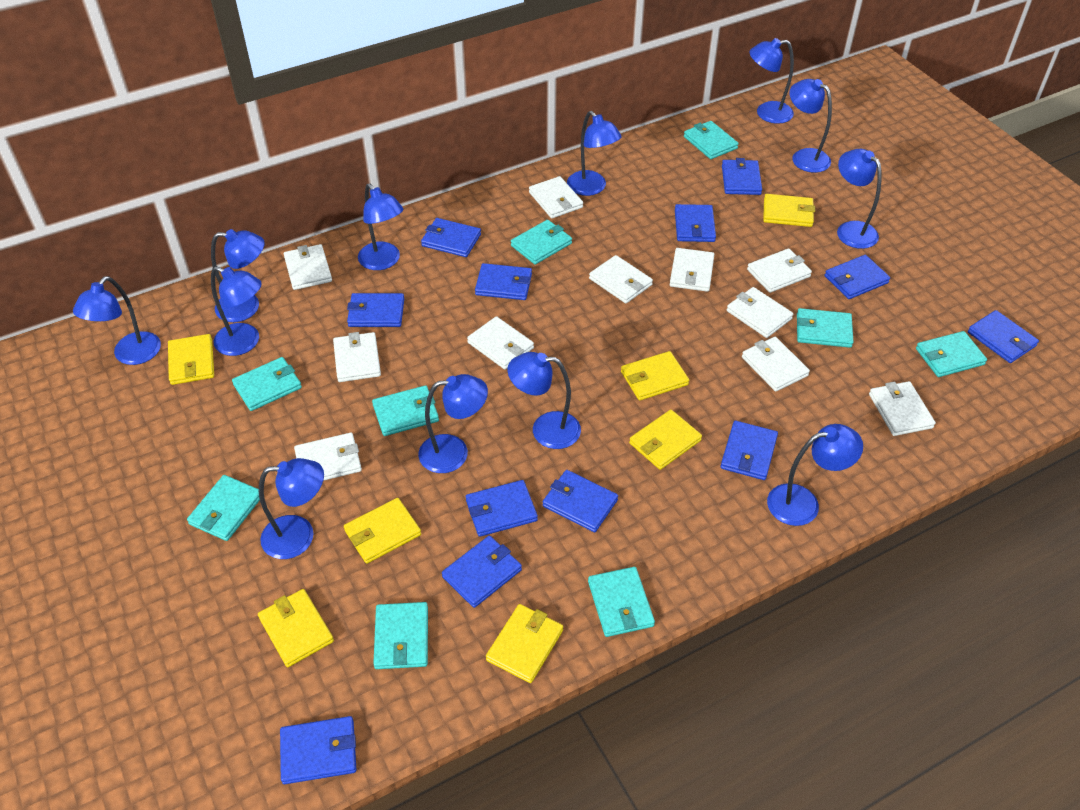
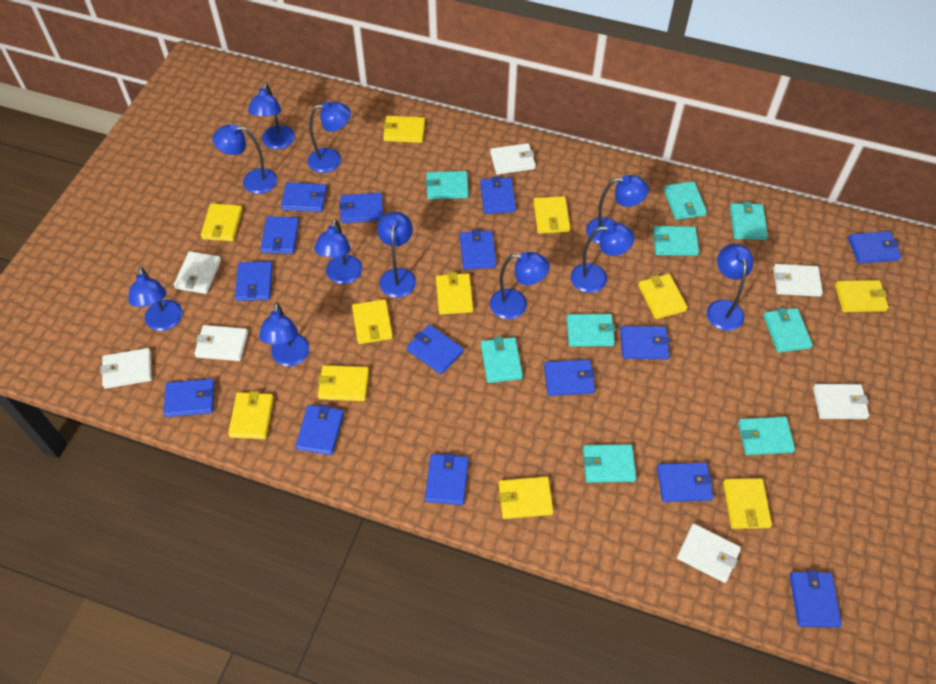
blue lamp: 12 -> 11
blue wallet: 12 -> 15
white wallet: 11 -> 7
yellow wallet: 7 -> 11

